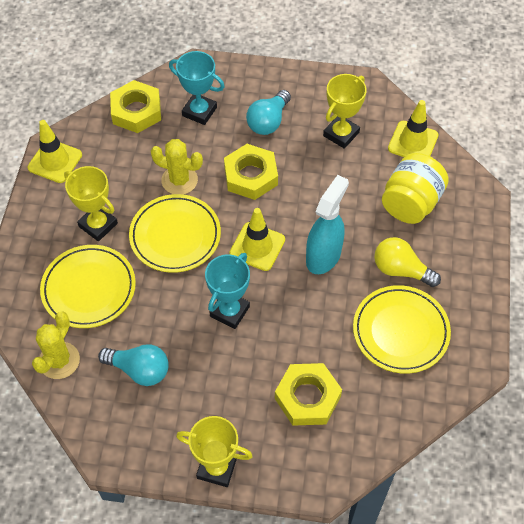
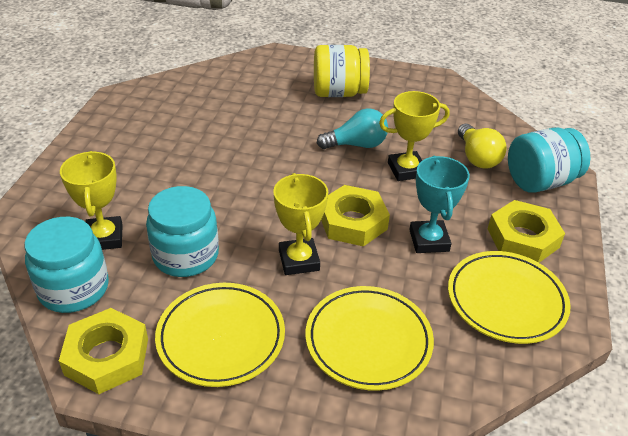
turquoise jar: 0 -> 3
turquoise light bulb: 2 -> 1
turquoise spray bottle: 1 -> 0
turquoise trophy: 2 -> 1
yellow cactus: 2 -> 0
yellow traffic cone: 3 -> 0

